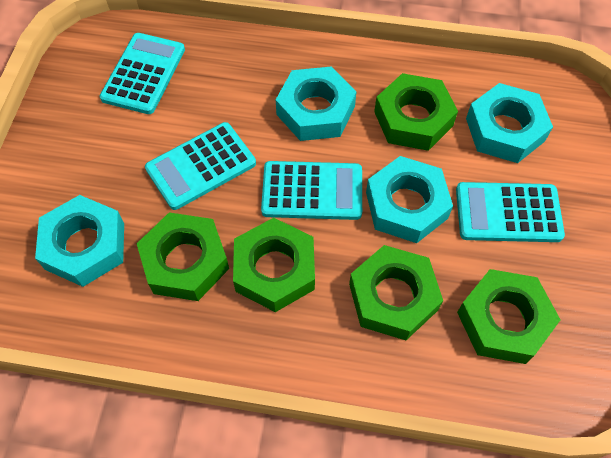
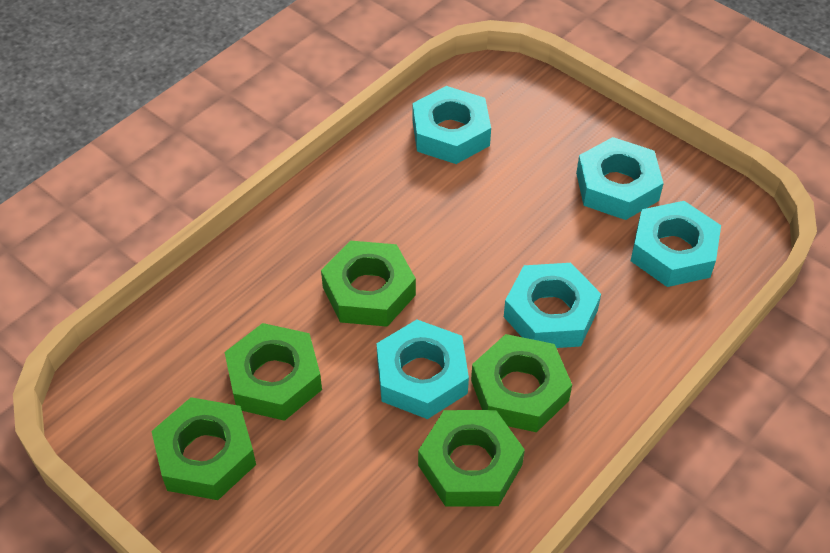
turquoise calculator: 4 -> 0
turquoise nut: 4 -> 5

